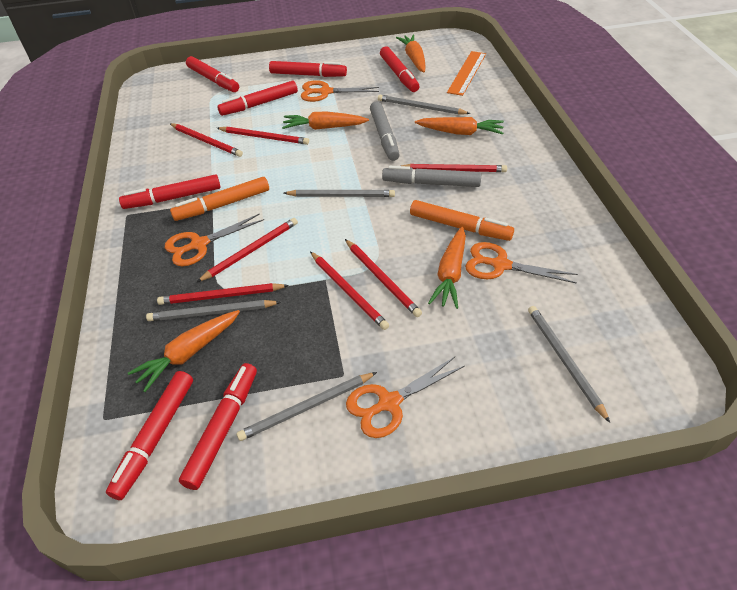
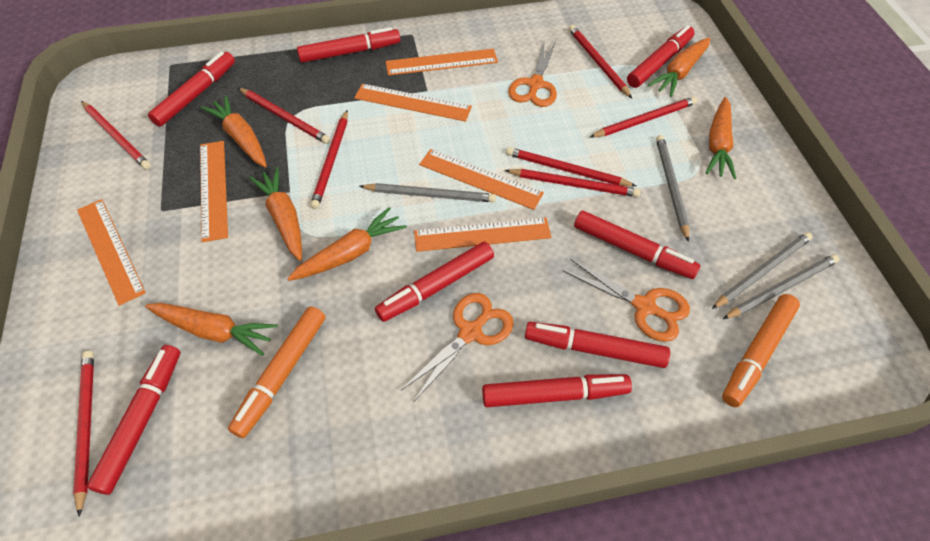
grey marker: 2 -> 0
grey pencil: 5 -> 4
orange carrot: 5 -> 6
orange ruler: 1 -> 6
orange scissors: 4 -> 3
red marker: 7 -> 8
red pencil: 7 -> 8

